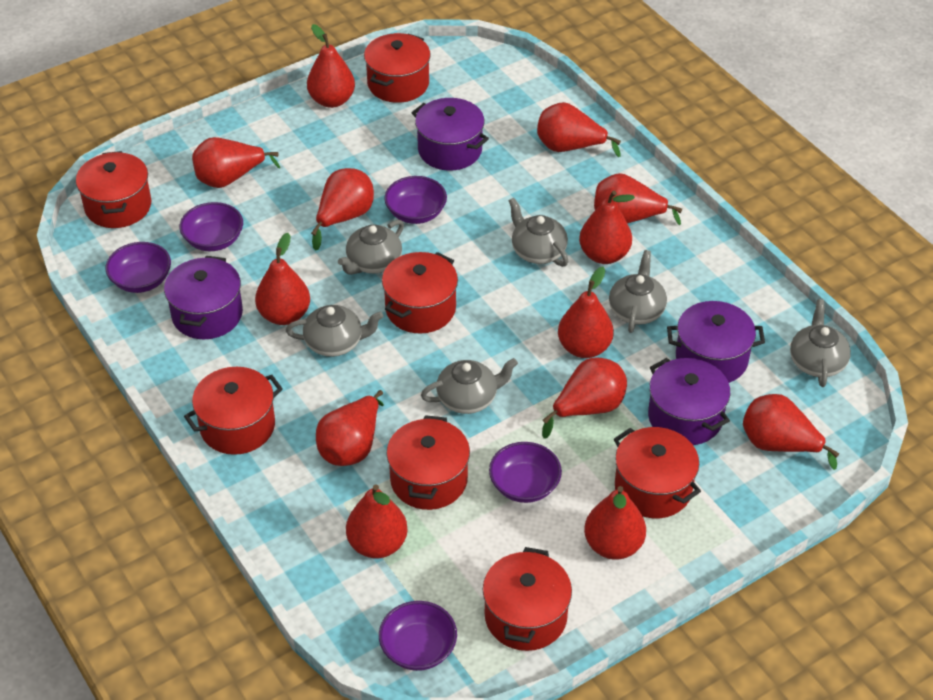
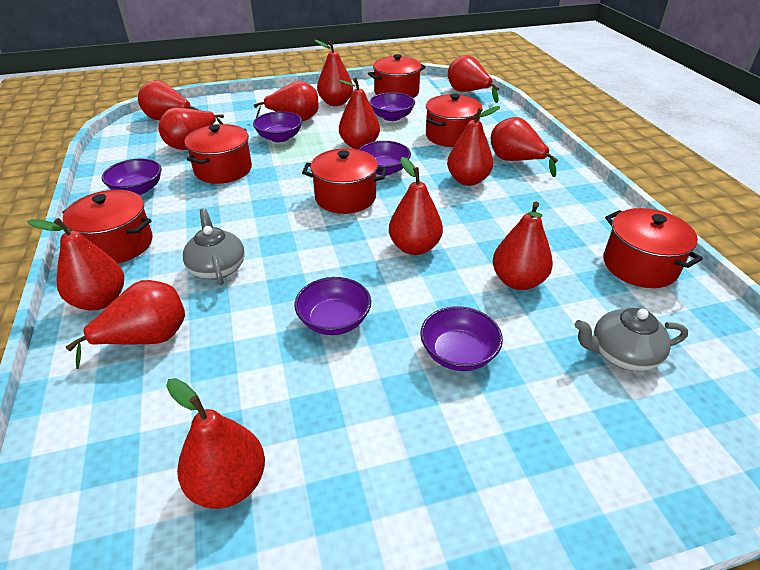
grey teapot: 6 -> 2
purple bowl: 5 -> 6
purple pot: 4 -> 0
red pot: 7 -> 6

